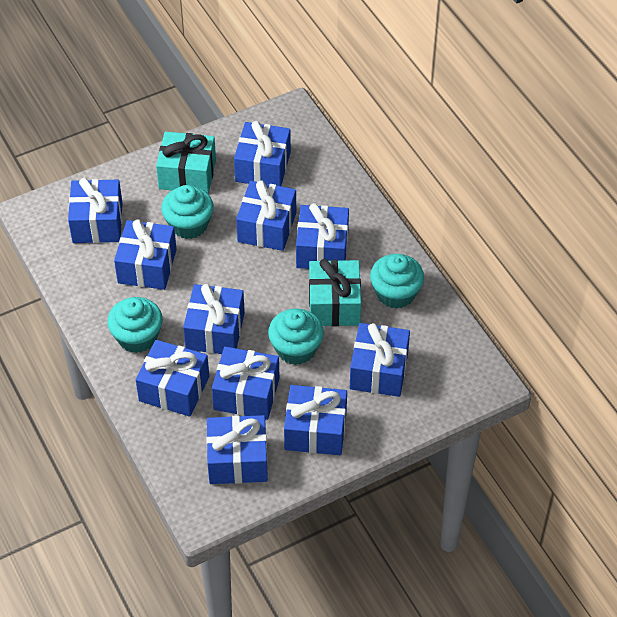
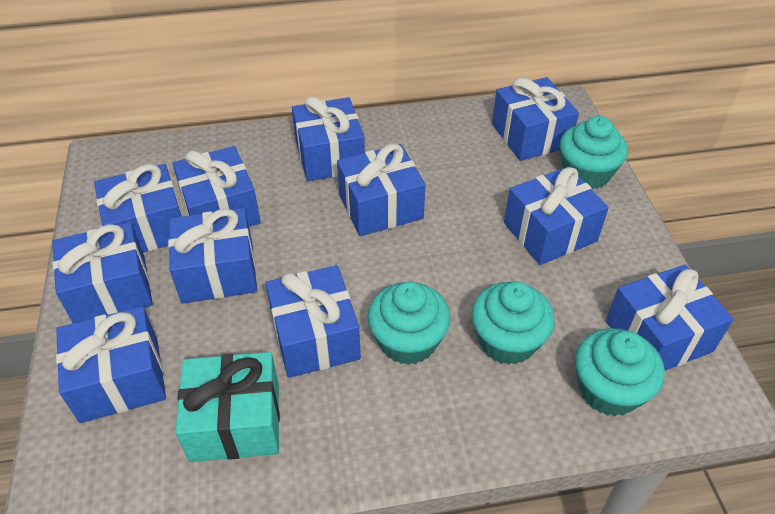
turquoise gift: 2 -> 1

